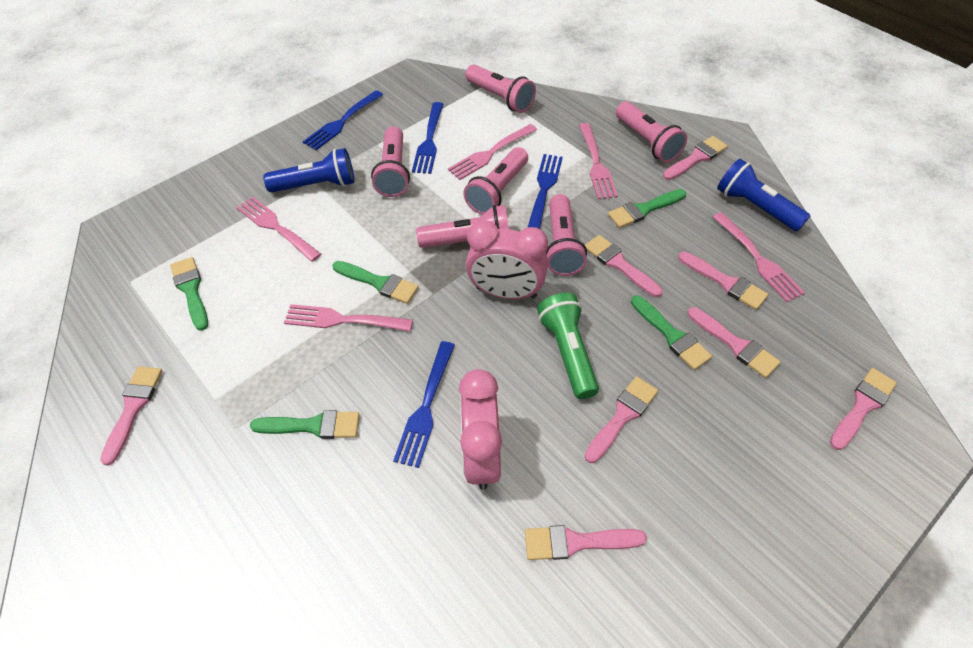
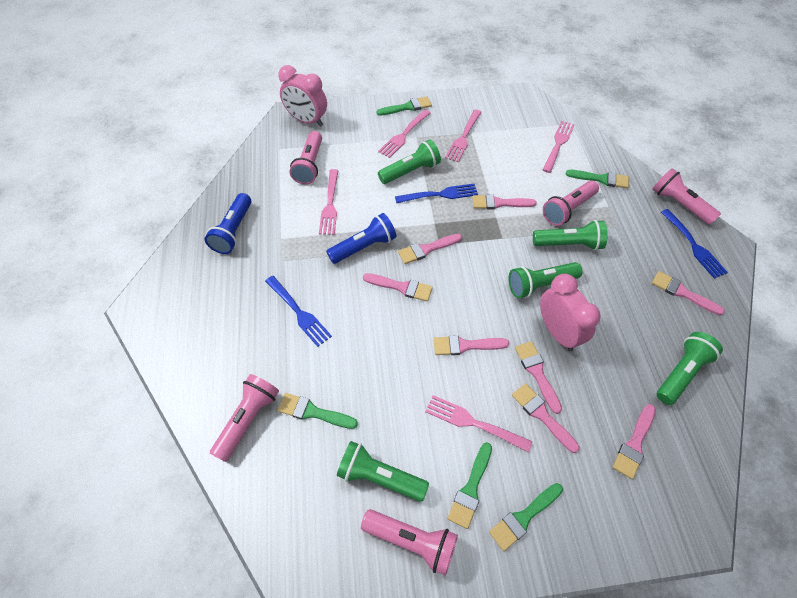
blue fork: 4 -> 3
green flashlight: 1 -> 5
pink flashlight: 6 -> 5

